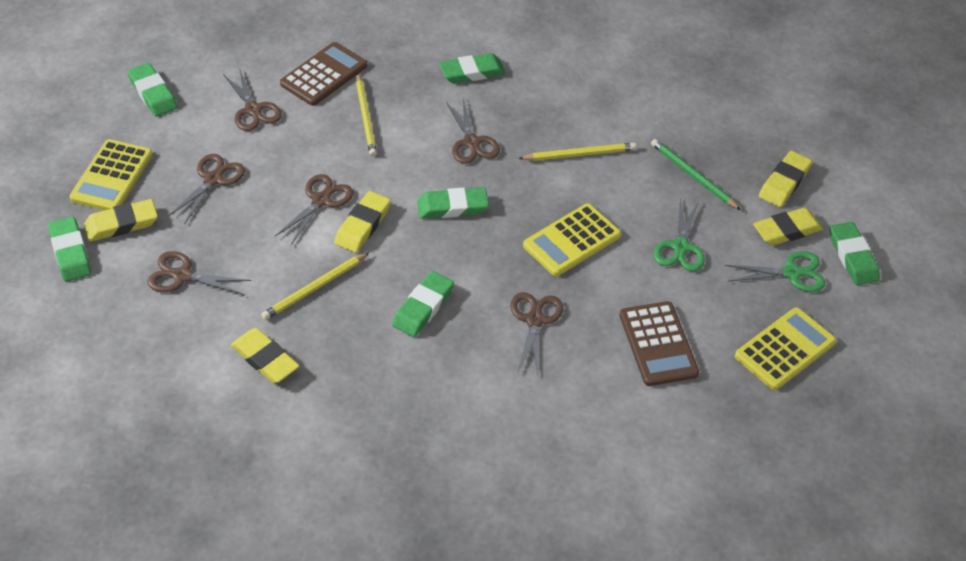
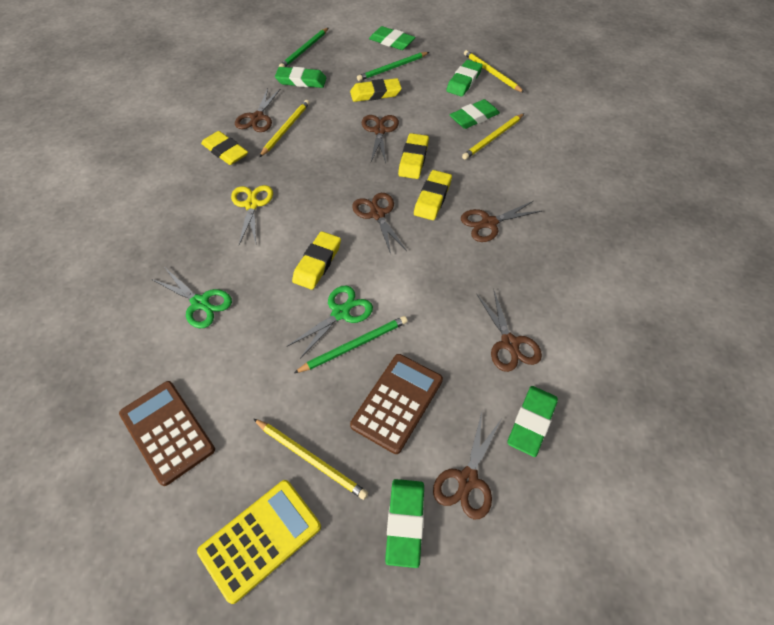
green pencil: 1 -> 3
yellow calculator: 3 -> 1
yellow pencil: 3 -> 4
yellow scissors: 0 -> 1

